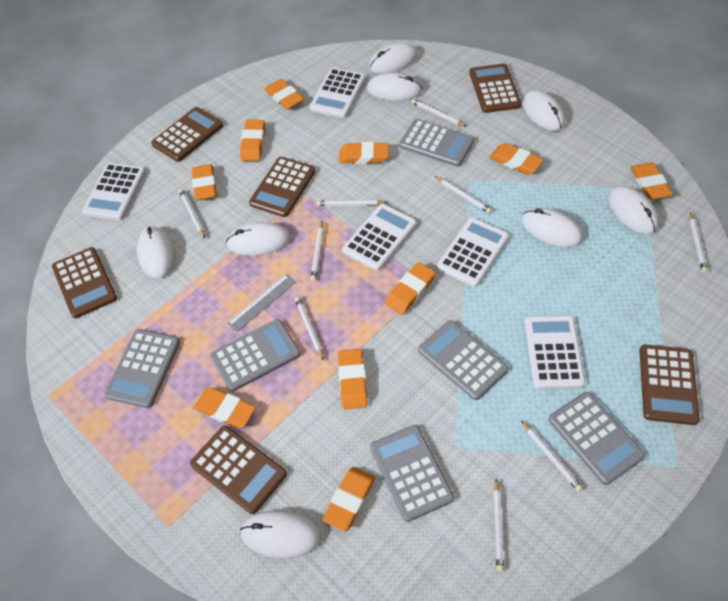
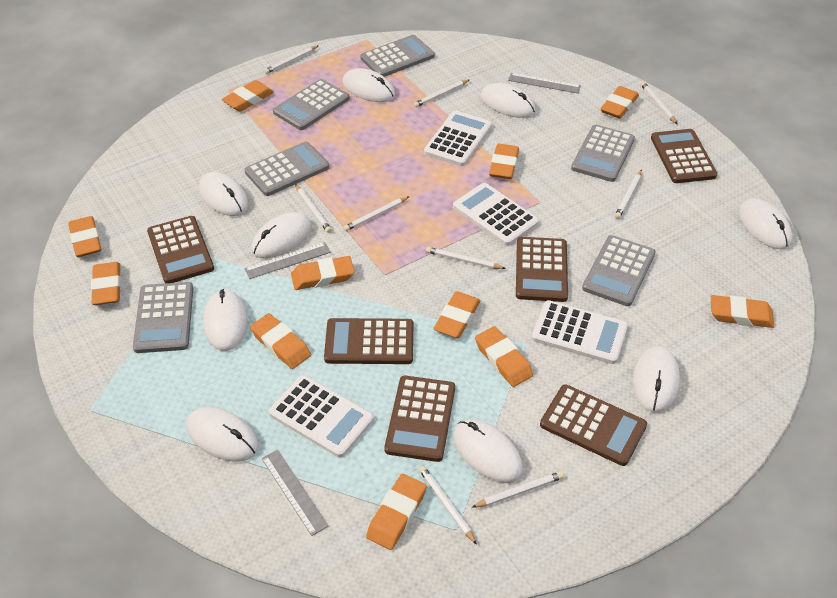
grey ruler: 1 -> 3
orange eraser: 10 -> 11
white calculator: 5 -> 4
white mouse: 8 -> 9

